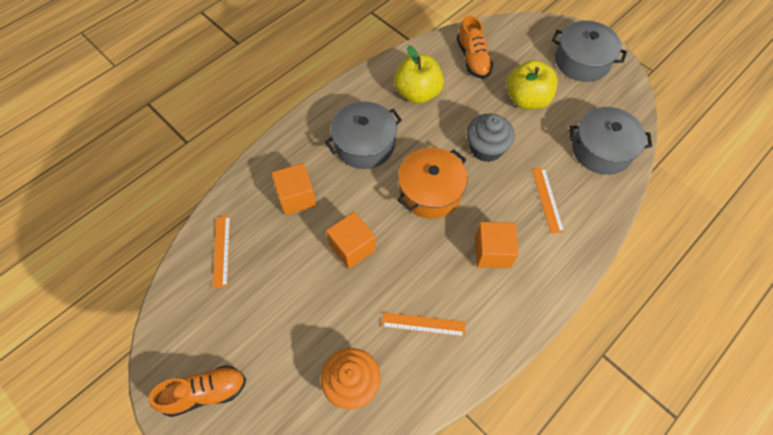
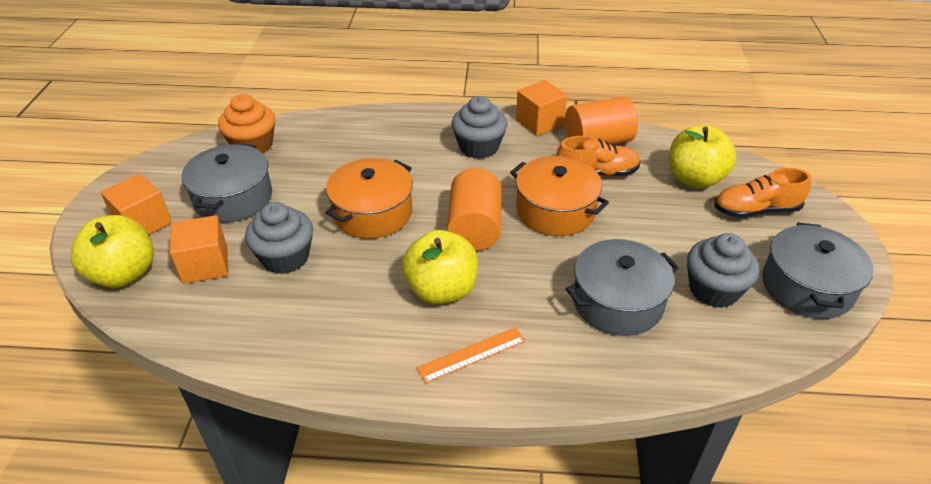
grey cupcake: 1 -> 3
orange cylinder: 0 -> 2
orange pot: 1 -> 2
orange ruler: 3 -> 1
yellow apple: 2 -> 3

